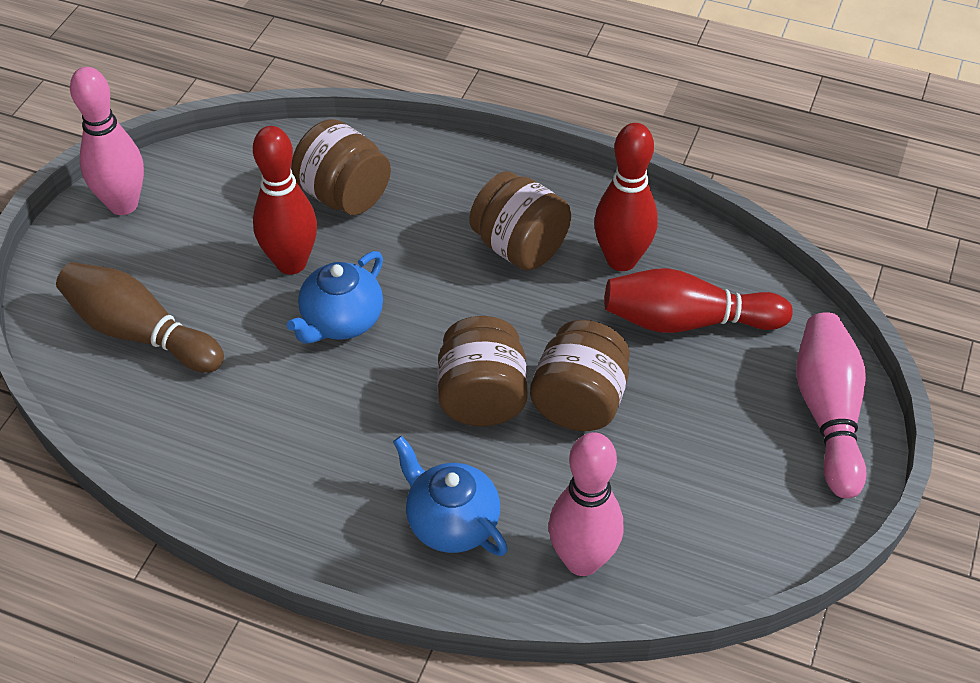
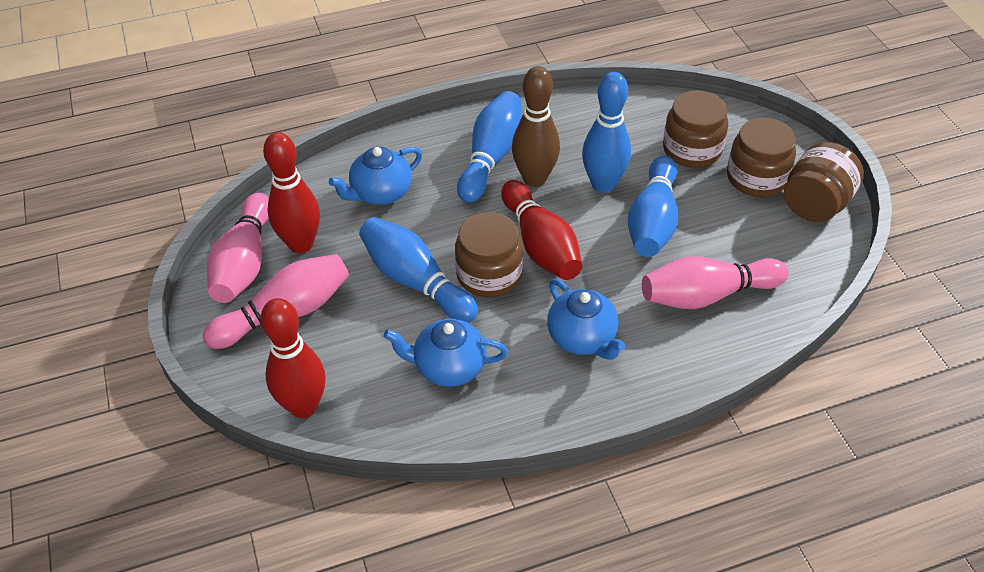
blue bowling pin: 0 -> 4
blue teapot: 2 -> 3

